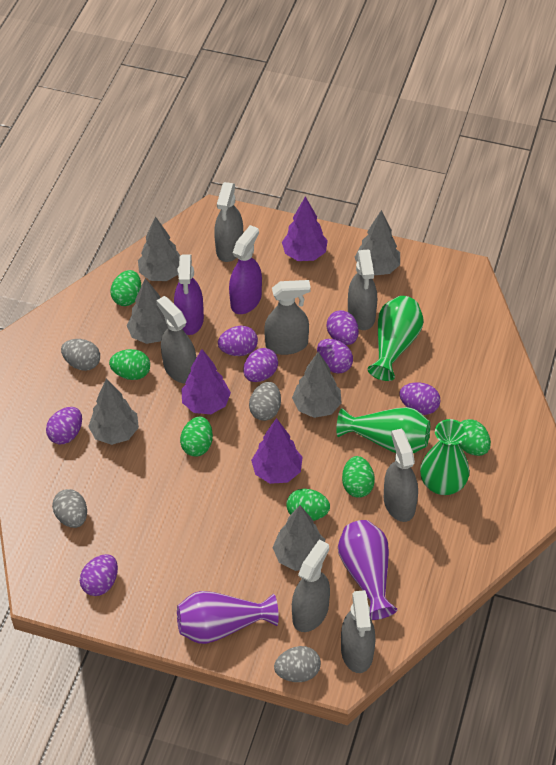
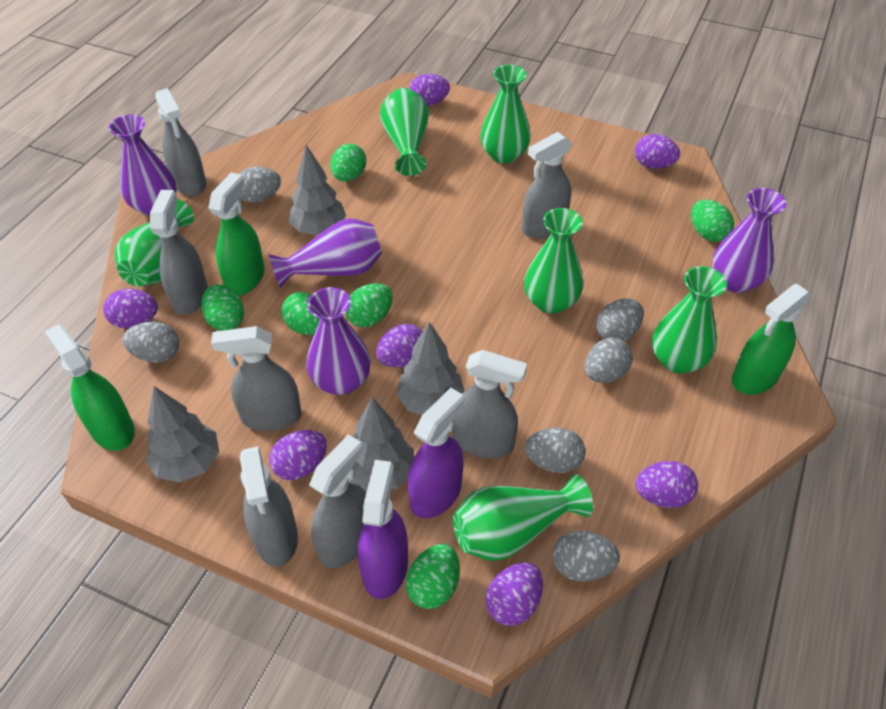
green spray bottle: 0 -> 3
green vase: 3 -> 6
grey egg: 4 -> 6
grey tree: 6 -> 4
purple tree: 3 -> 0
purple vase: 2 -> 4

